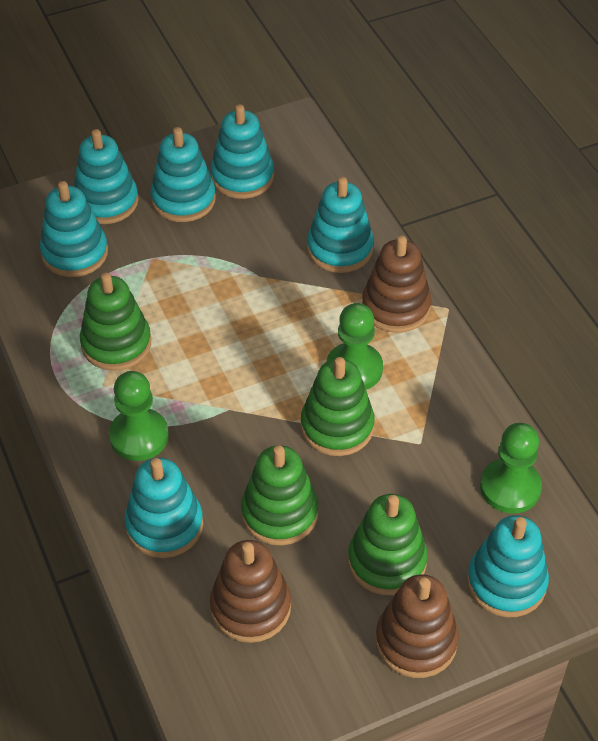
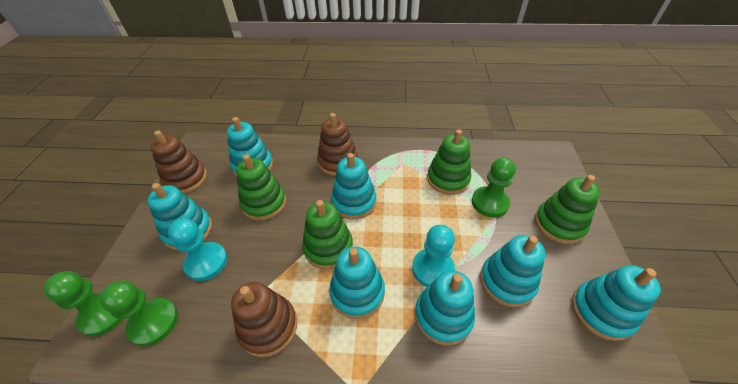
turquoise pawn: 0 -> 2

